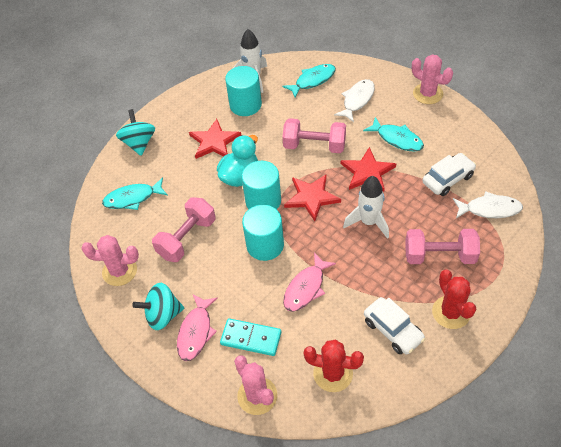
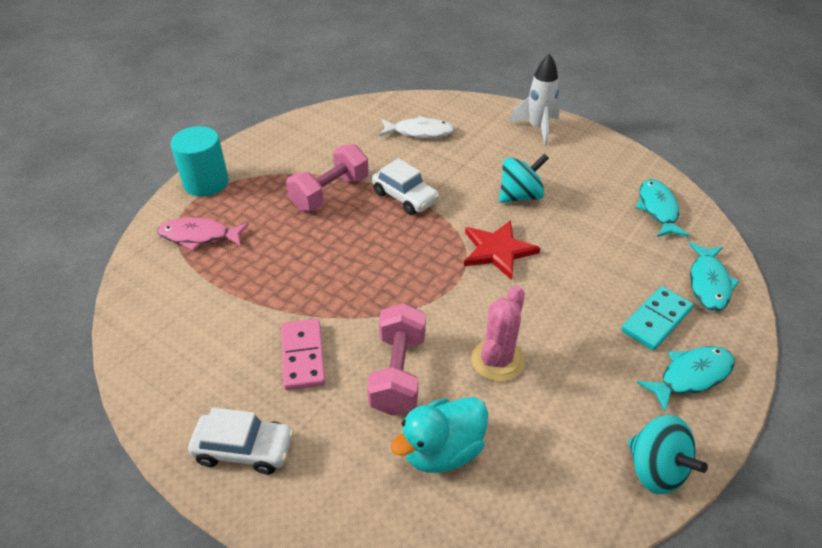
pink cactus: 3 -> 1
pink domino: 0 -> 1
pink dumbbell: 3 -> 2
pink fish: 2 -> 1
red cactus: 2 -> 0
red star: 3 -> 1
turquoise cylinder: 3 -> 1
white fish: 2 -> 1
white rocket: 2 -> 1

